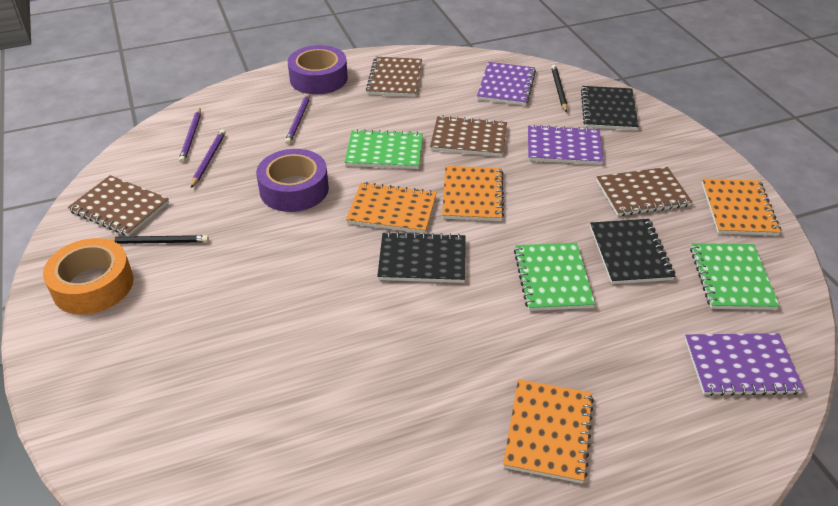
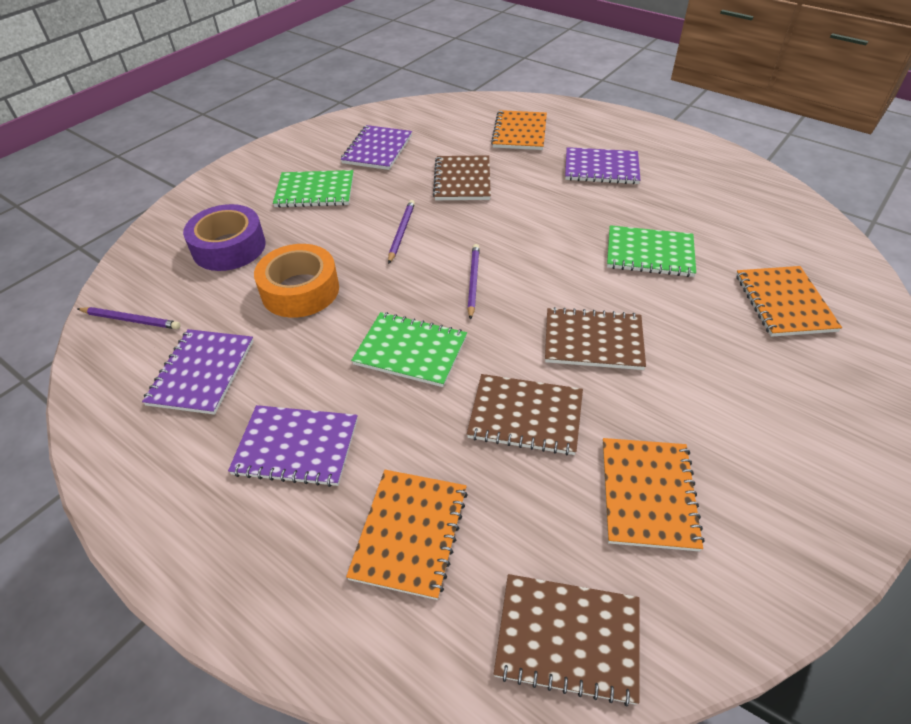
black notebook: 3 -> 0
black pencil: 2 -> 0
purple notebook: 3 -> 4
purple tape: 2 -> 1

